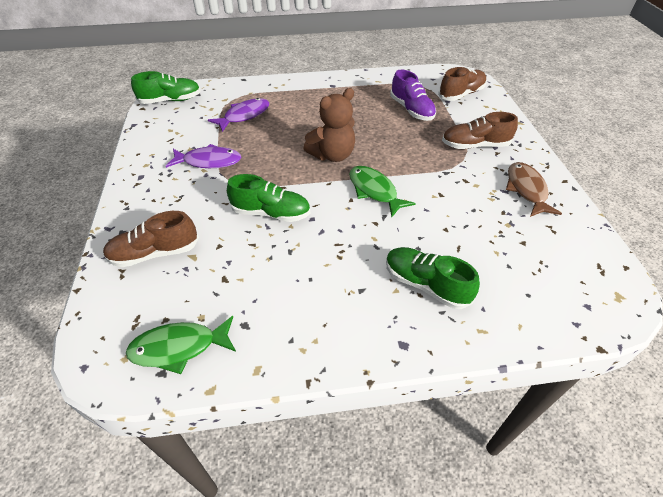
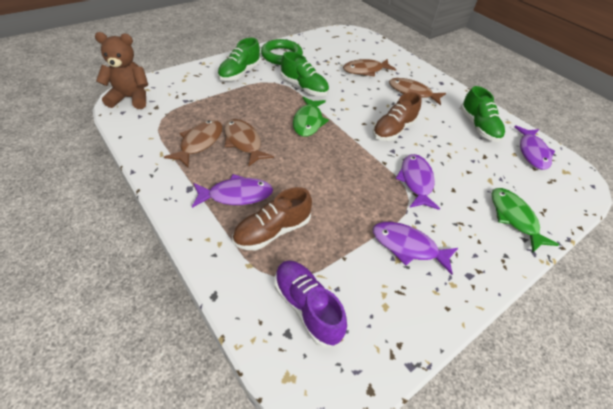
brown fish: 1 -> 4
brown shoe: 3 -> 2
green ring: 0 -> 1
purple fish: 2 -> 4

